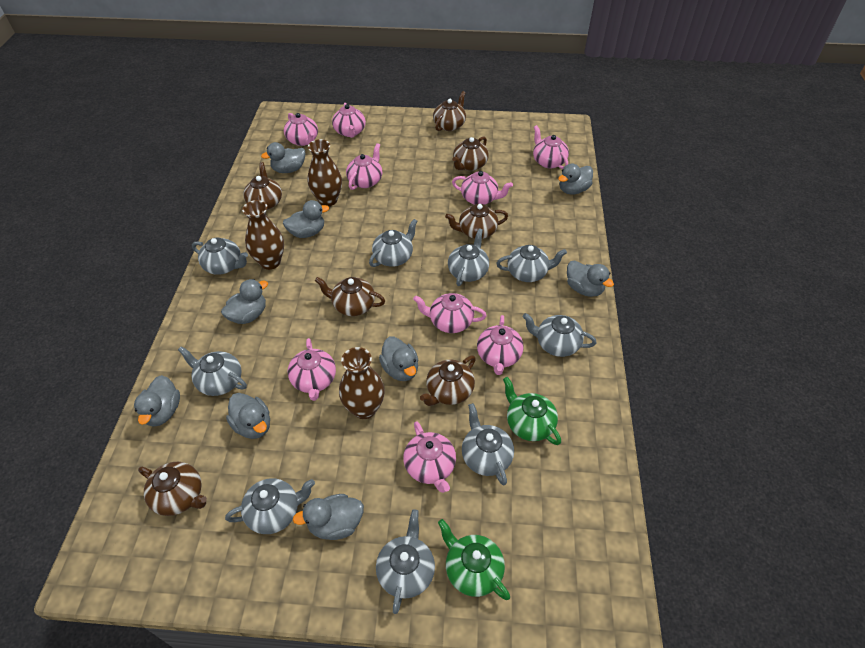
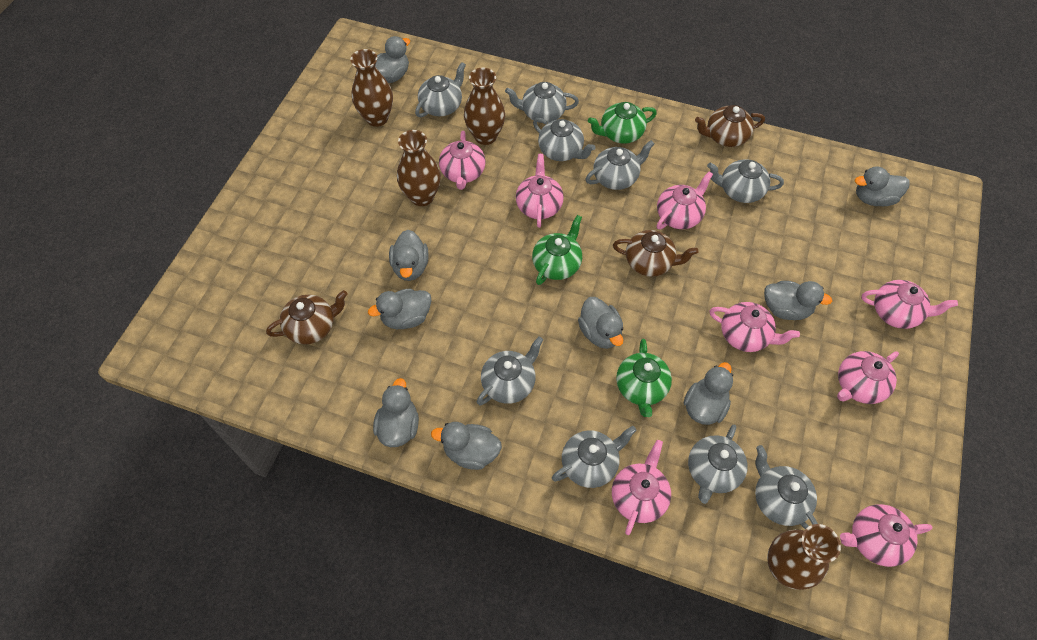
brown teapot: 7 -> 3
brown vase: 3 -> 4
green teapot: 2 -> 3
pink teapot: 9 -> 8

